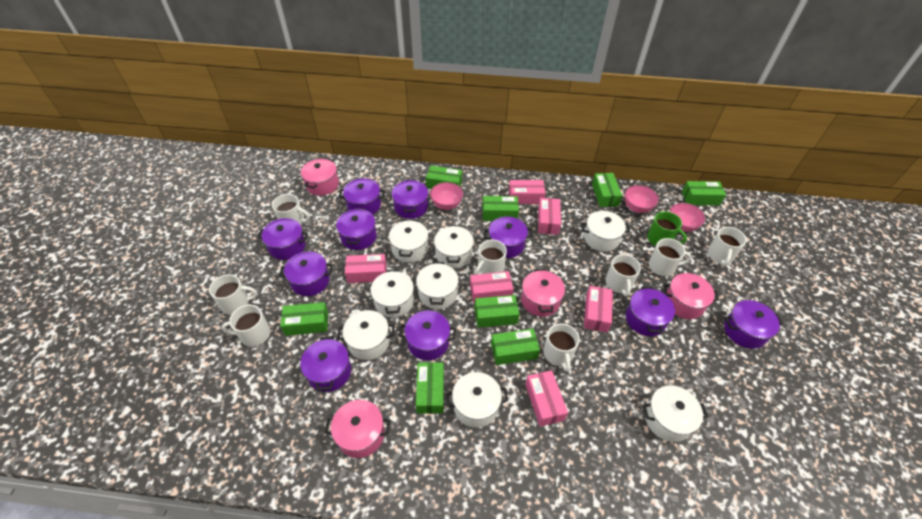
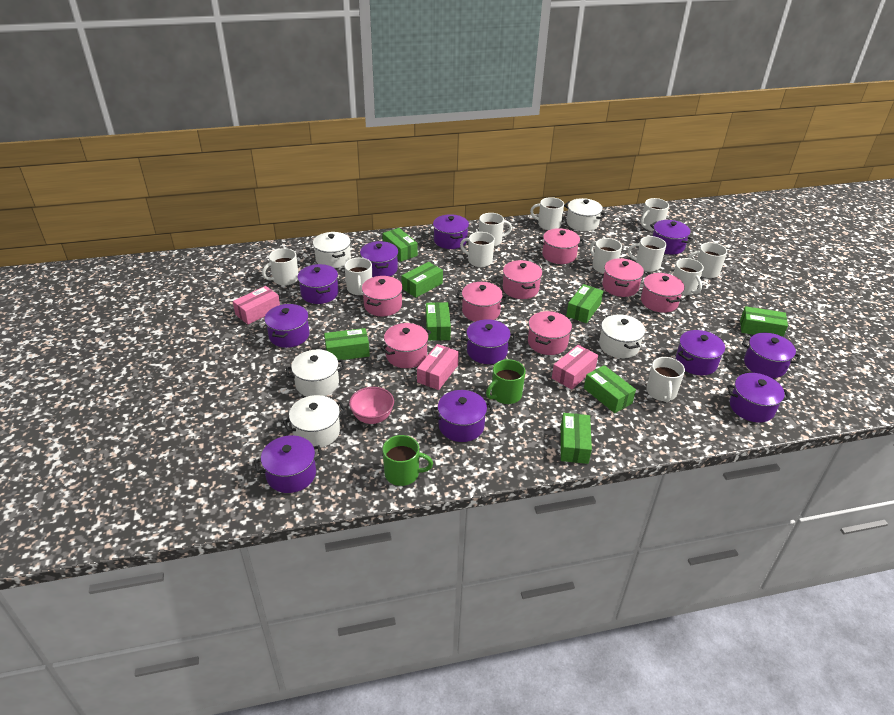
green mug: 1 -> 2
pink bowl: 3 -> 1
pink box: 6 -> 3
pink pot: 4 -> 8
purple pot: 10 -> 11
white mug: 8 -> 11
white pot: 8 -> 5

